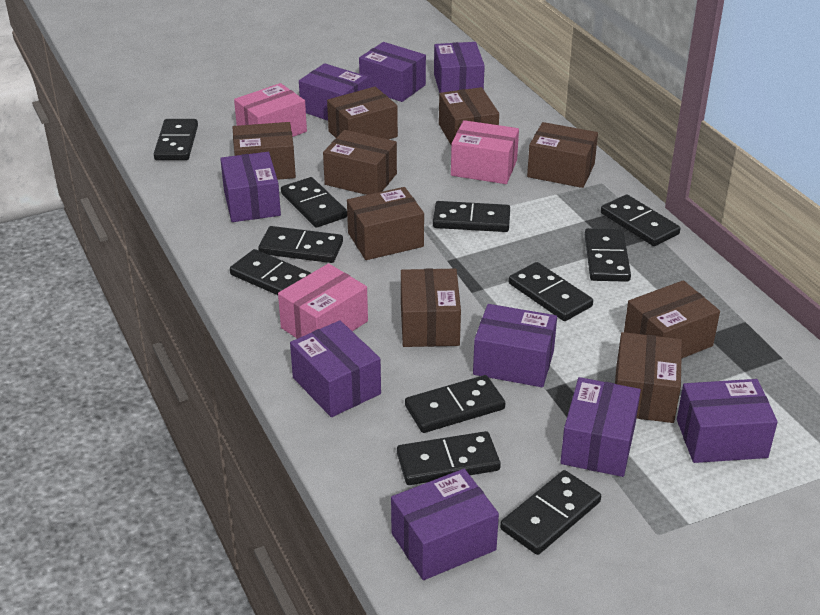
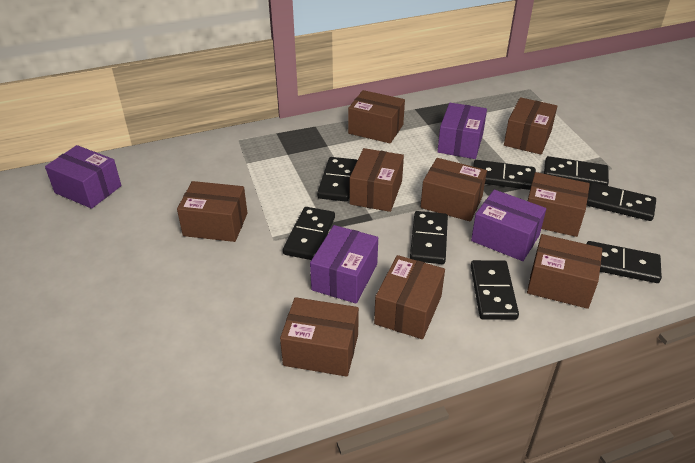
black domino: 11 -> 8
pink box: 3 -> 0
purple box: 9 -> 4

